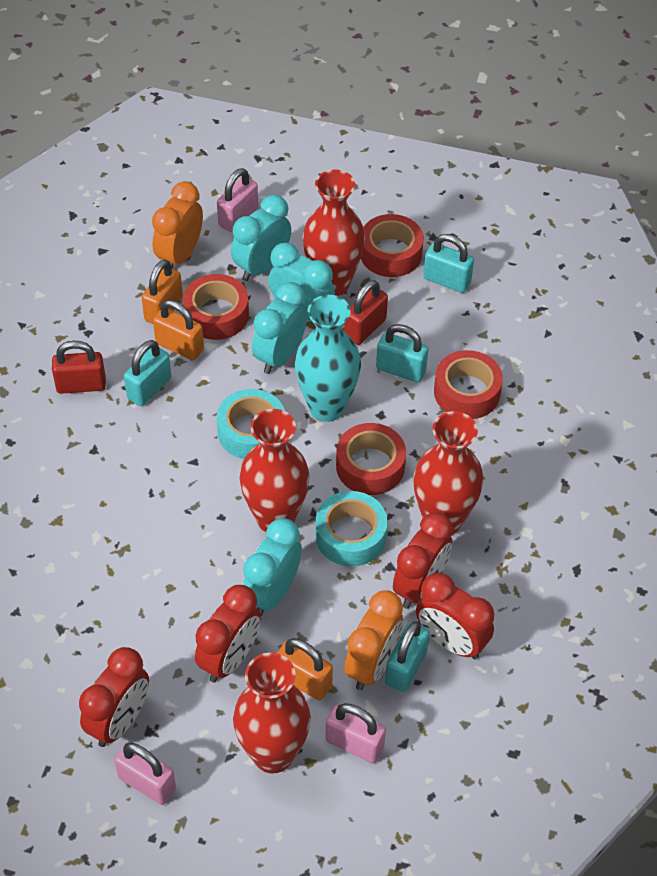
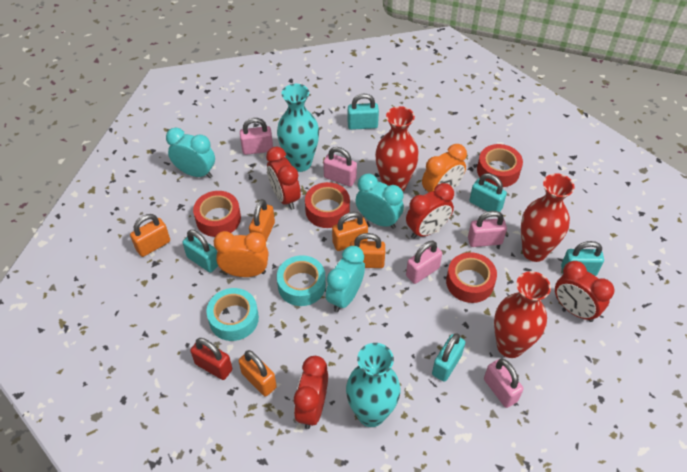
orange padlock: 3 -> 5
pink padlock: 3 -> 5
red padlock: 2 -> 1
red vase: 4 -> 3
turquoise clock: 4 -> 3
turquoise padlock: 4 -> 5
turquoise vase: 1 -> 2

